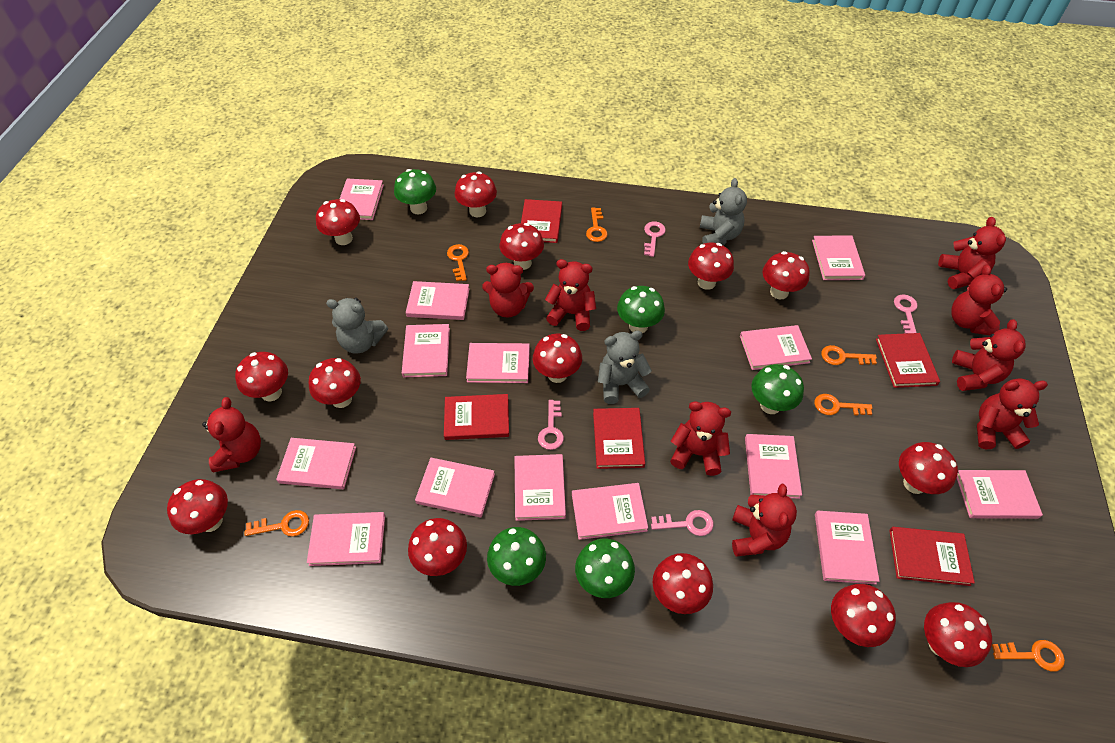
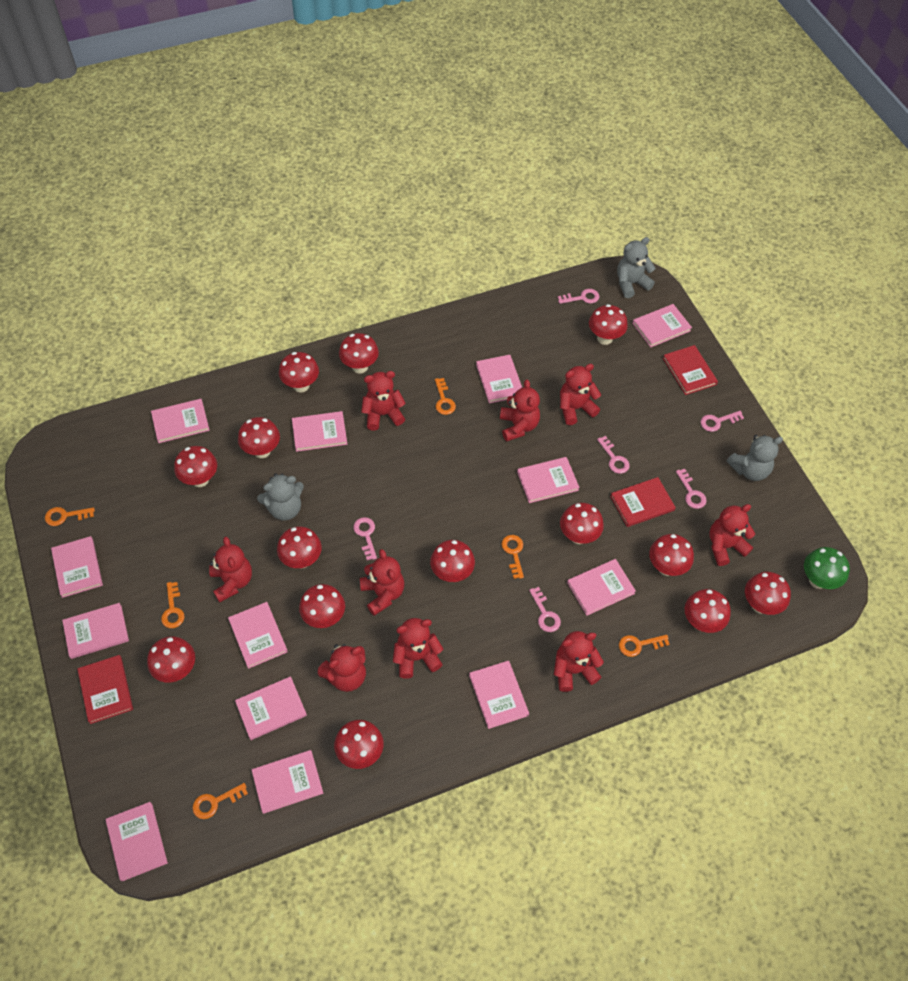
green mushroom: 5 -> 1
pink book: 14 -> 13
pink key: 4 -> 6
red book: 5 -> 3

